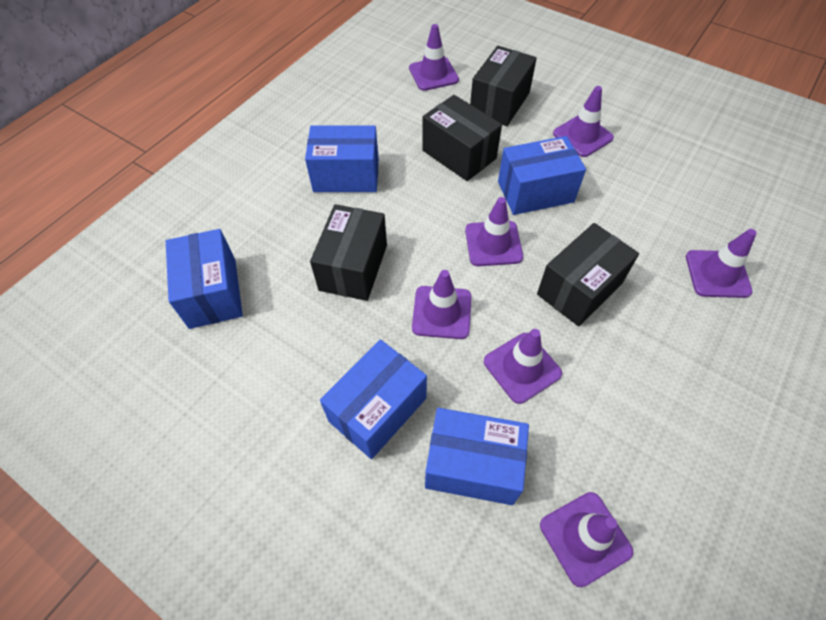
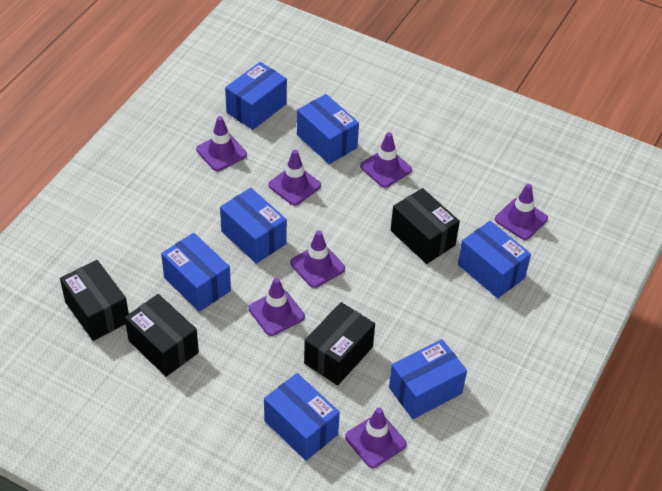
blue box: 5 -> 7

